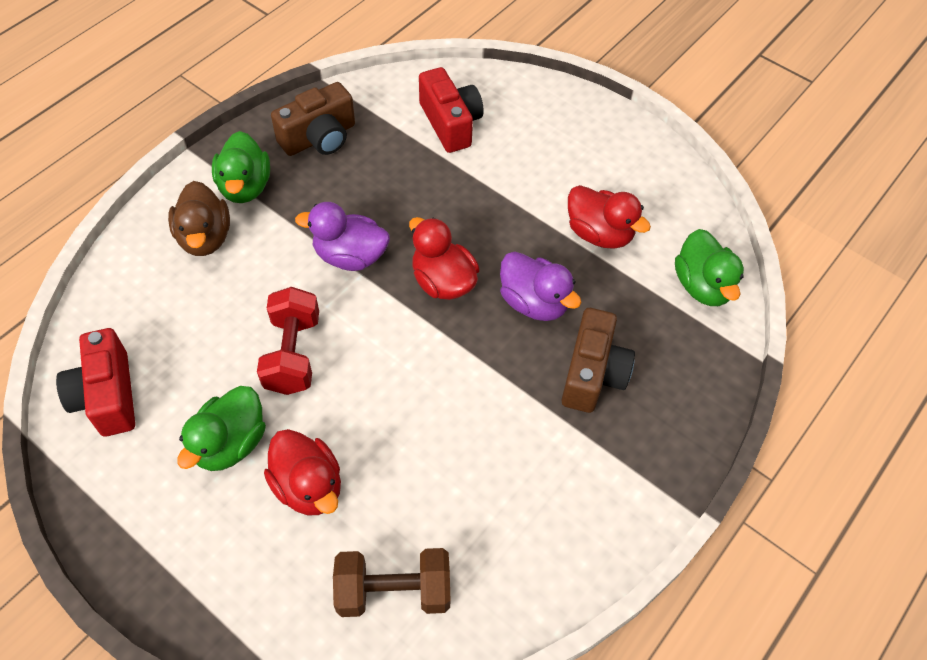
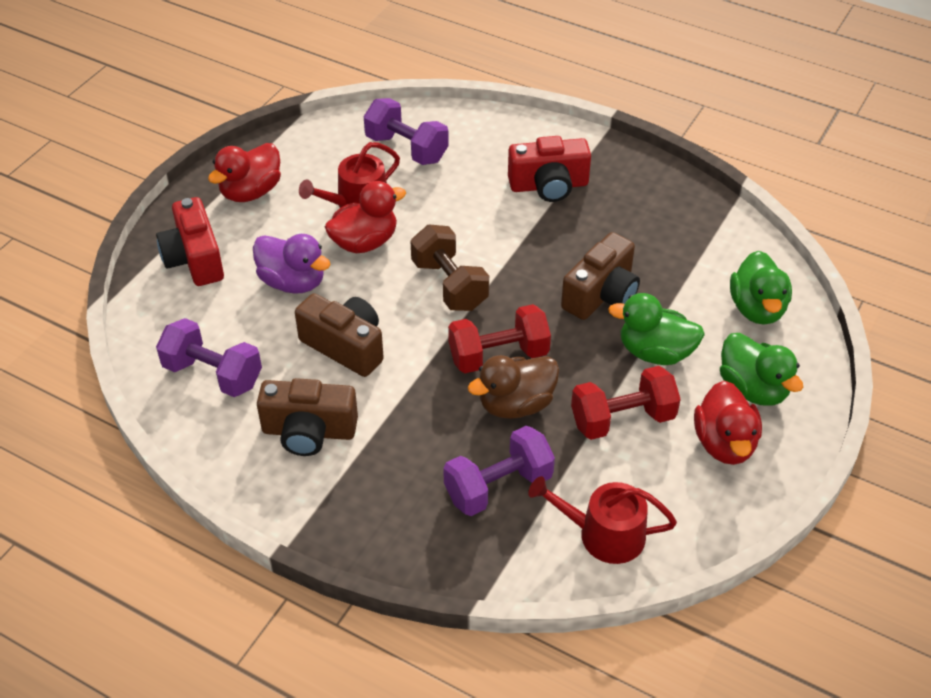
brown camera: 2 -> 3
purple duck: 2 -> 1
purple dumbbell: 0 -> 3
red dumbbell: 1 -> 2
red watering can: 0 -> 2

